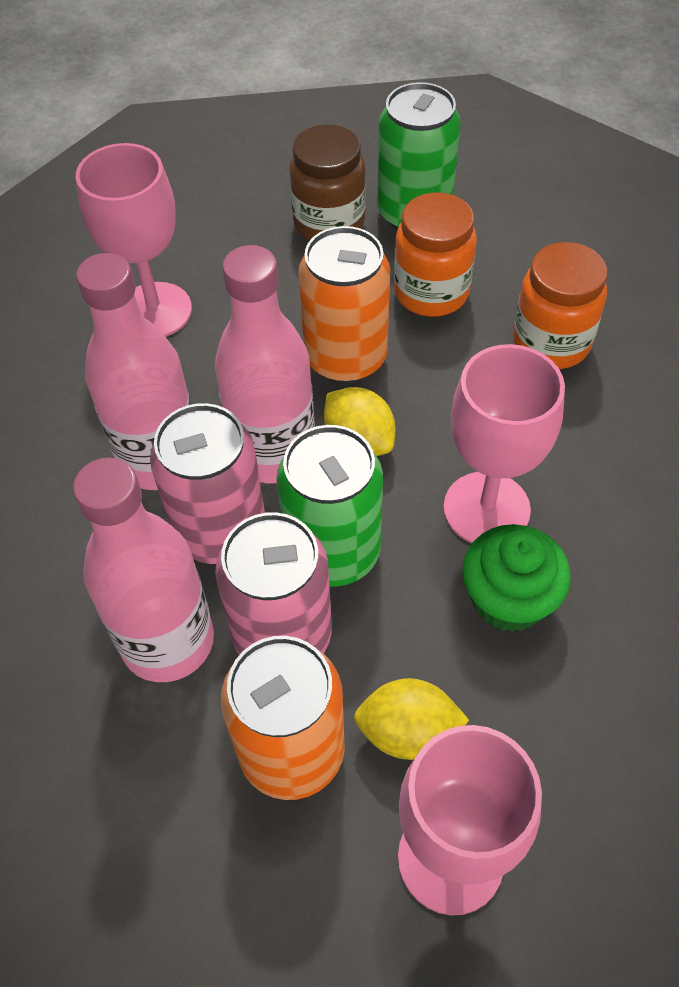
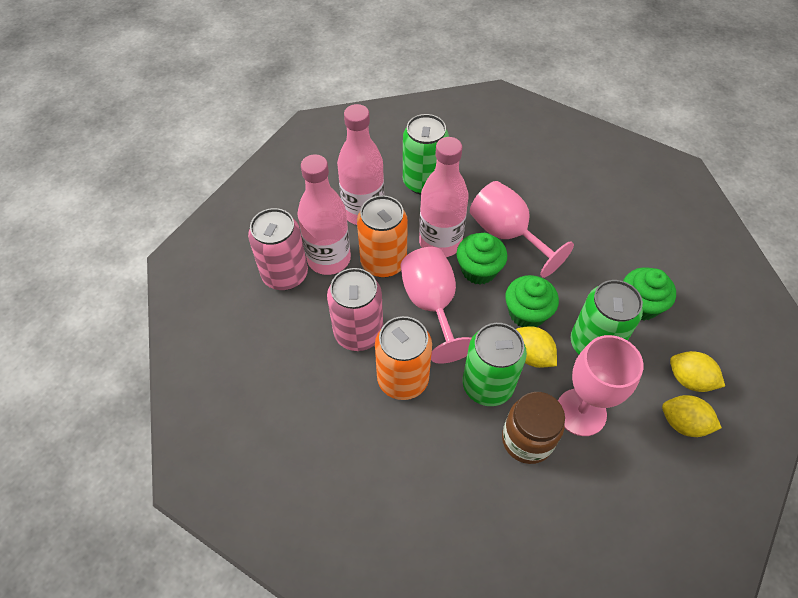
green can: 2 -> 3
green cupcake: 1 -> 3
orange jar: 2 -> 0
yellow lemon: 2 -> 3

